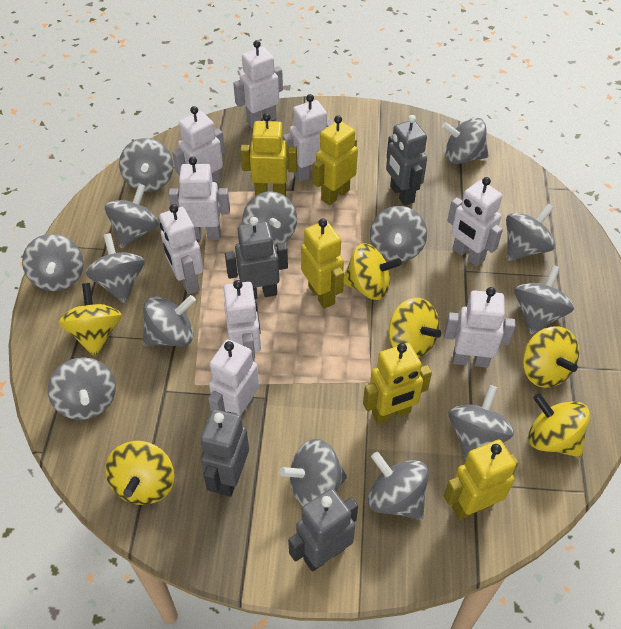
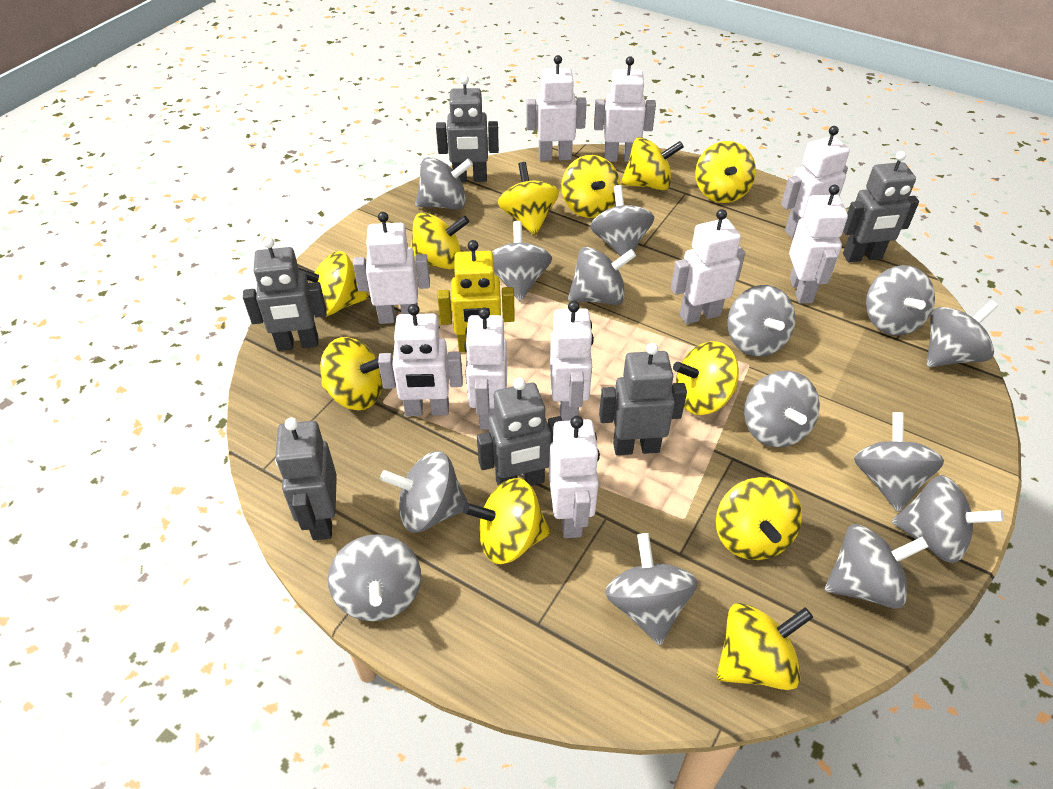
grey robot: 4 -> 6
white robot: 9 -> 10
yellow robot: 5 -> 1
yellow spinning top: 6 -> 11

